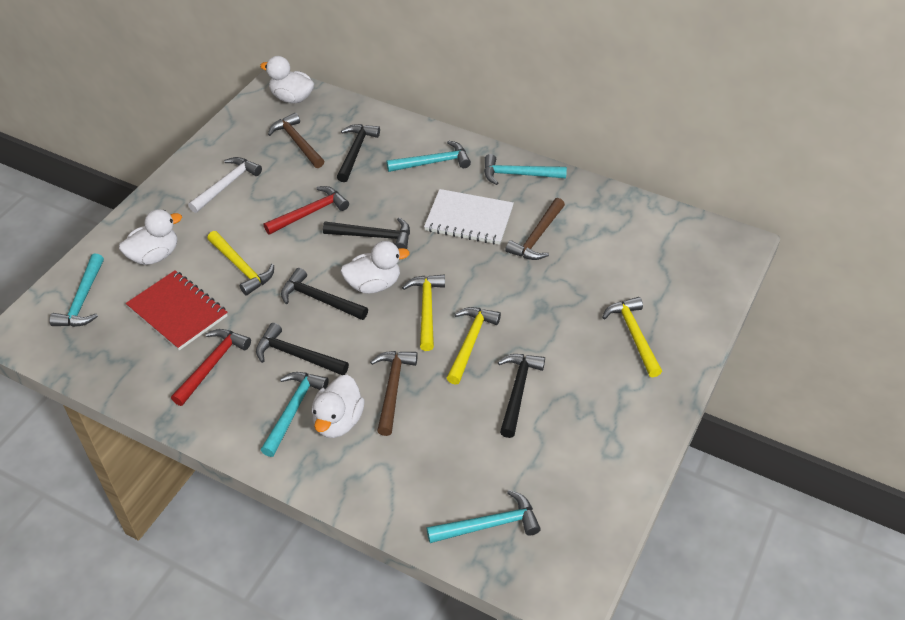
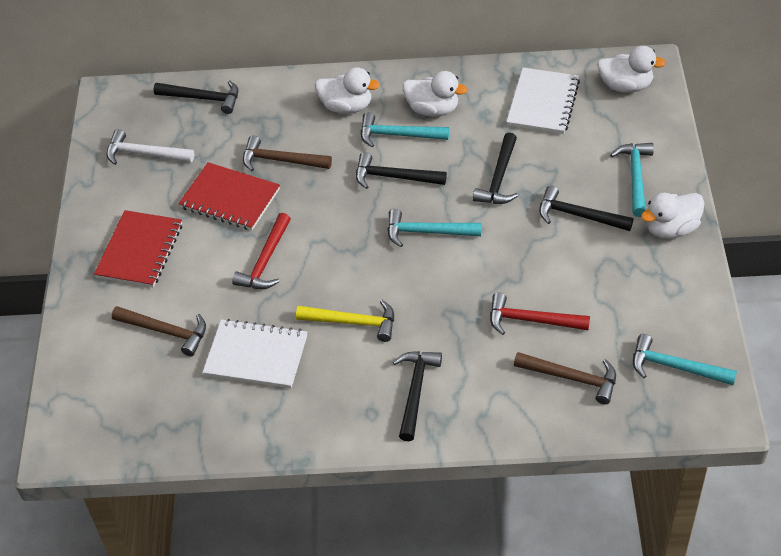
red notebook: 1 -> 2
turquoise hammer: 5 -> 4
white notebook: 1 -> 2
yellow hammer: 4 -> 1

